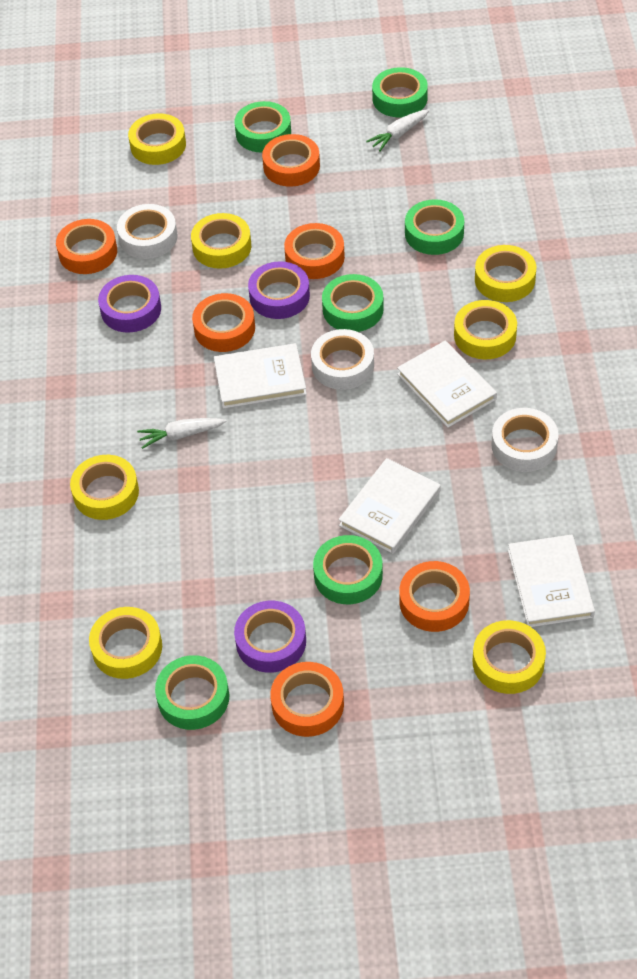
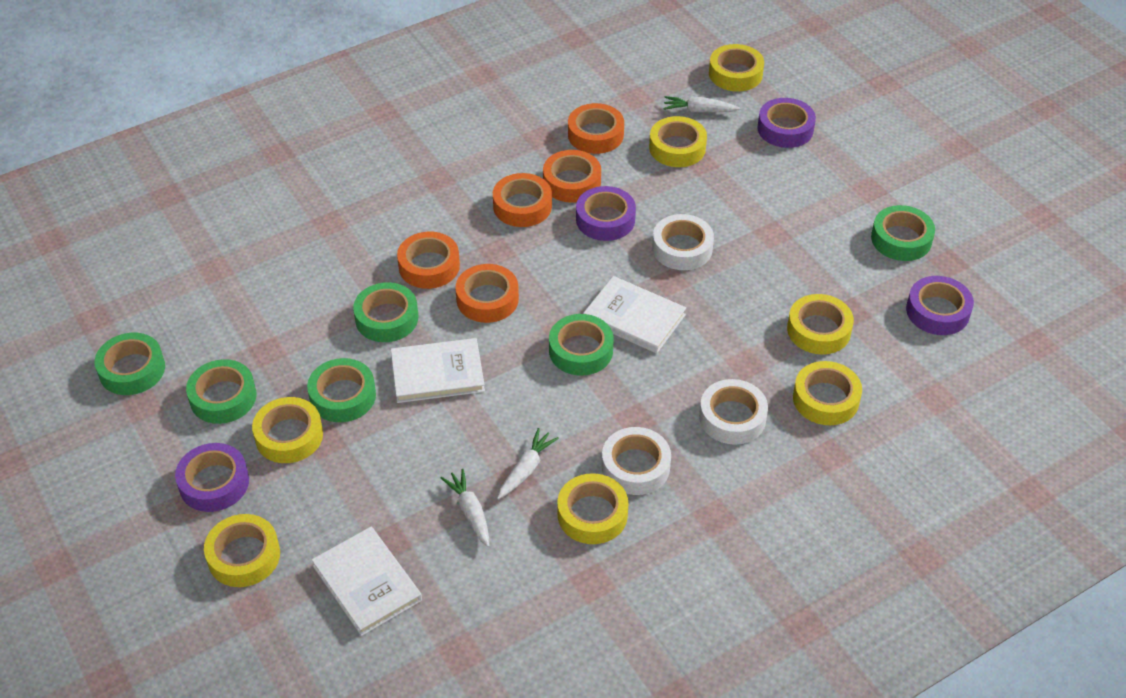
orange tape: 6 -> 5
purple tape: 3 -> 4
white book: 4 -> 3
white carrot: 2 -> 3

